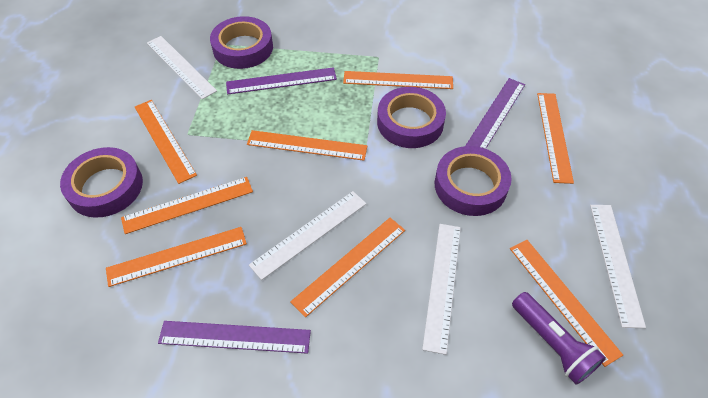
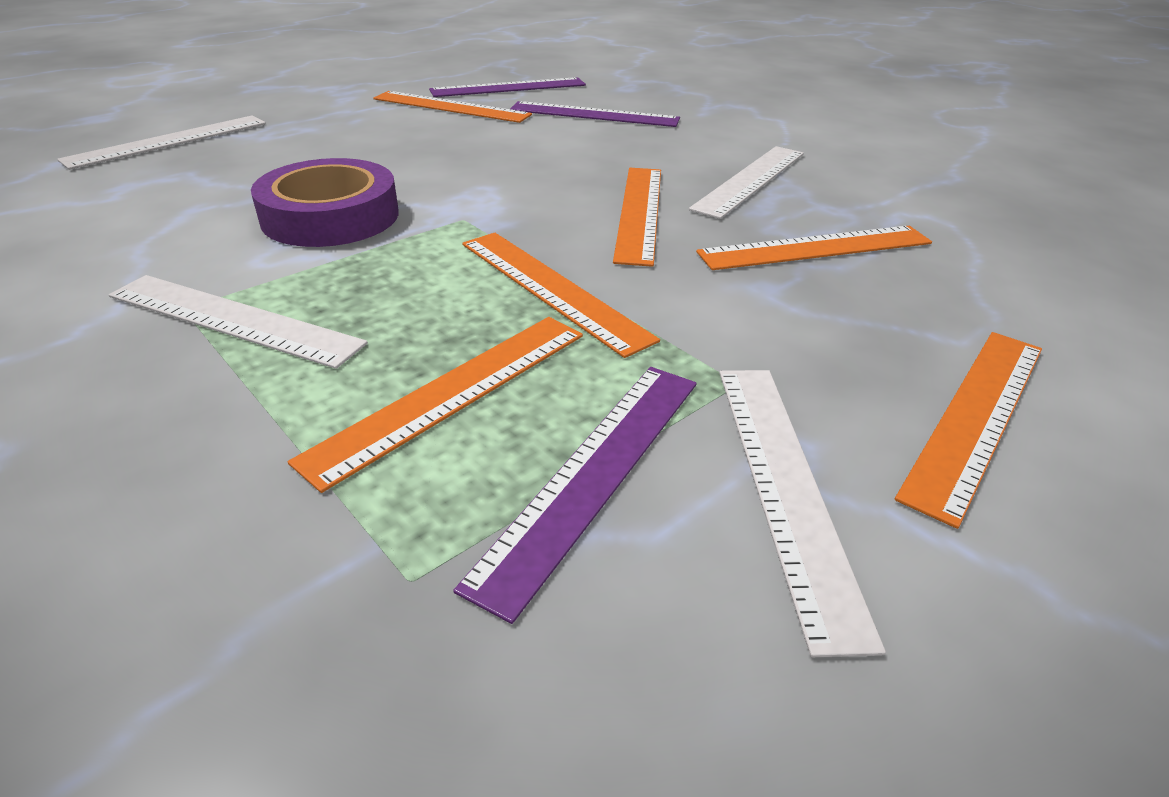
orange ruler: 8 -> 6
purple flashlight: 1 -> 0
purple tape: 4 -> 1

